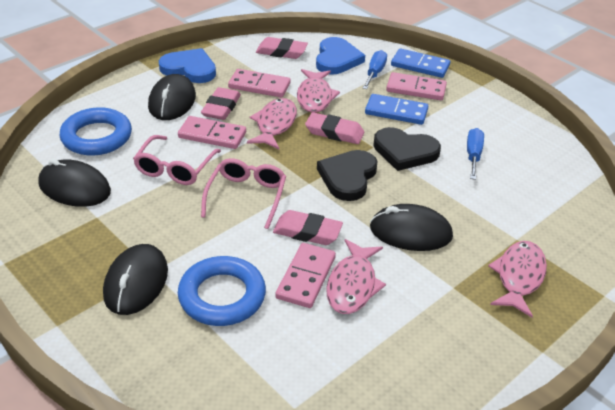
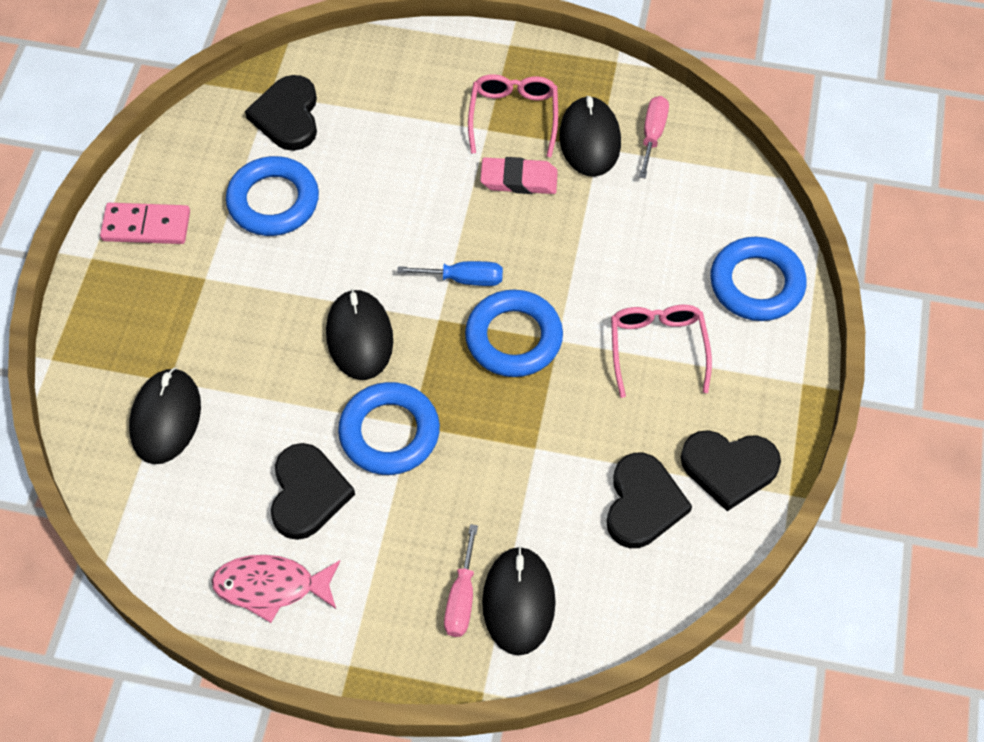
black heart: 2 -> 4
blue domino: 2 -> 0
blue heart: 2 -> 0
blue ring: 2 -> 4
blue screwdriver: 2 -> 1
pink domino: 4 -> 1
pink eraser: 4 -> 1
pink fish: 4 -> 1
pink screwdriver: 0 -> 2

